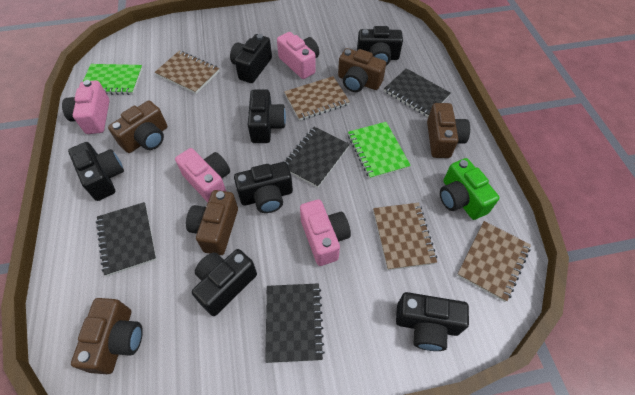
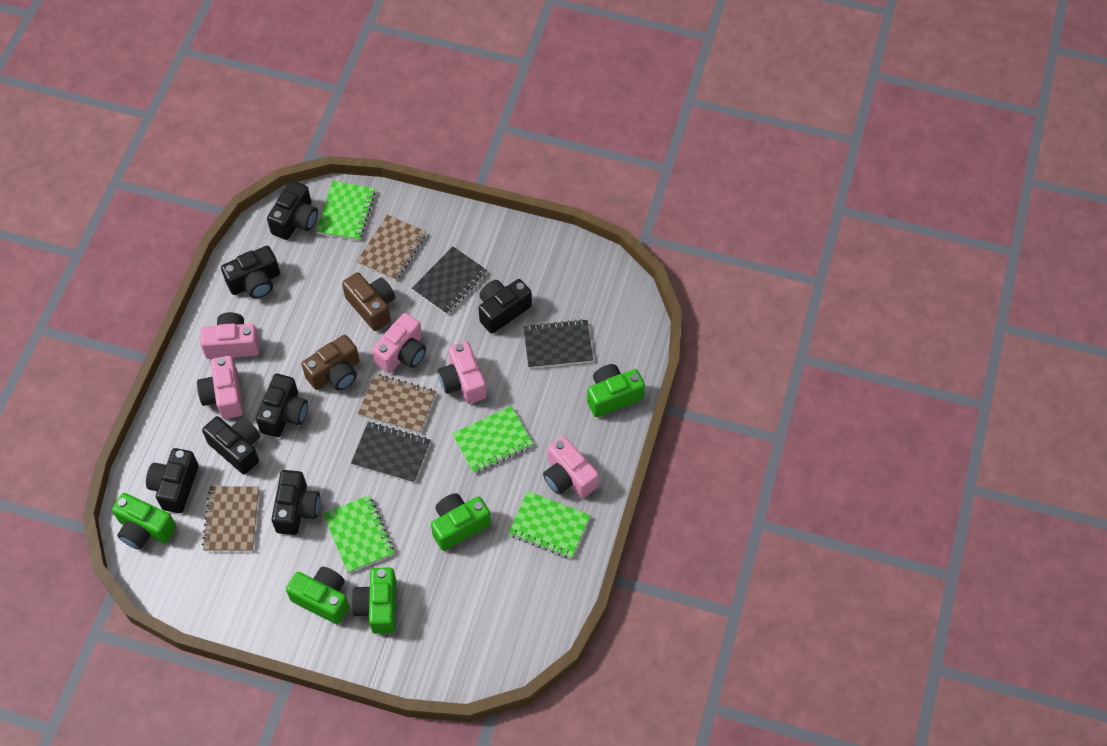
black notebook: 4 -> 3
brown camera: 5 -> 2
brown notebook: 4 -> 3
green camera: 1 -> 5
green notebook: 2 -> 4
pink camera: 4 -> 5

